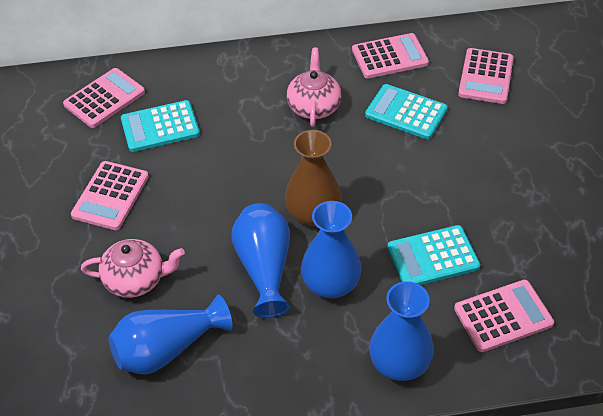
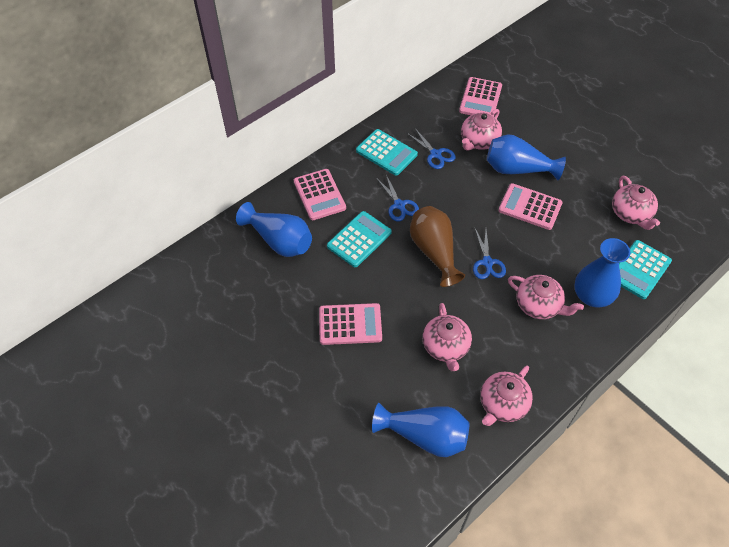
blue scissors: 0 -> 3
pink calculator: 5 -> 4
pink teapot: 2 -> 5

